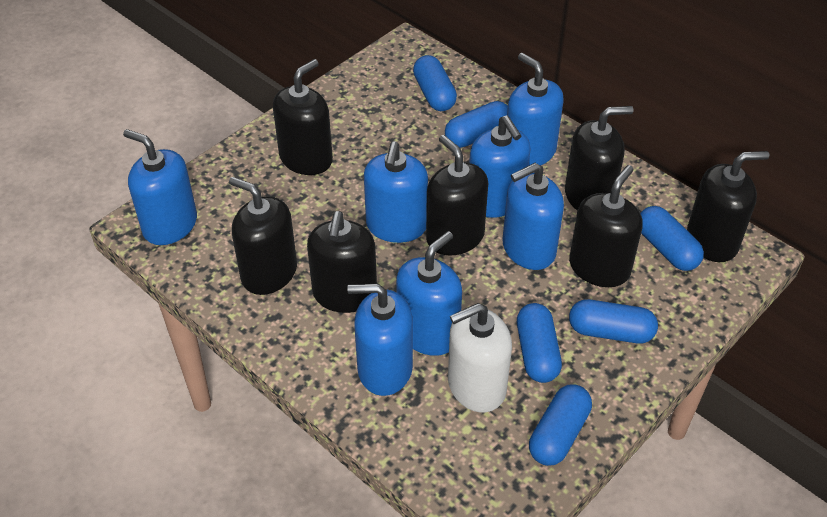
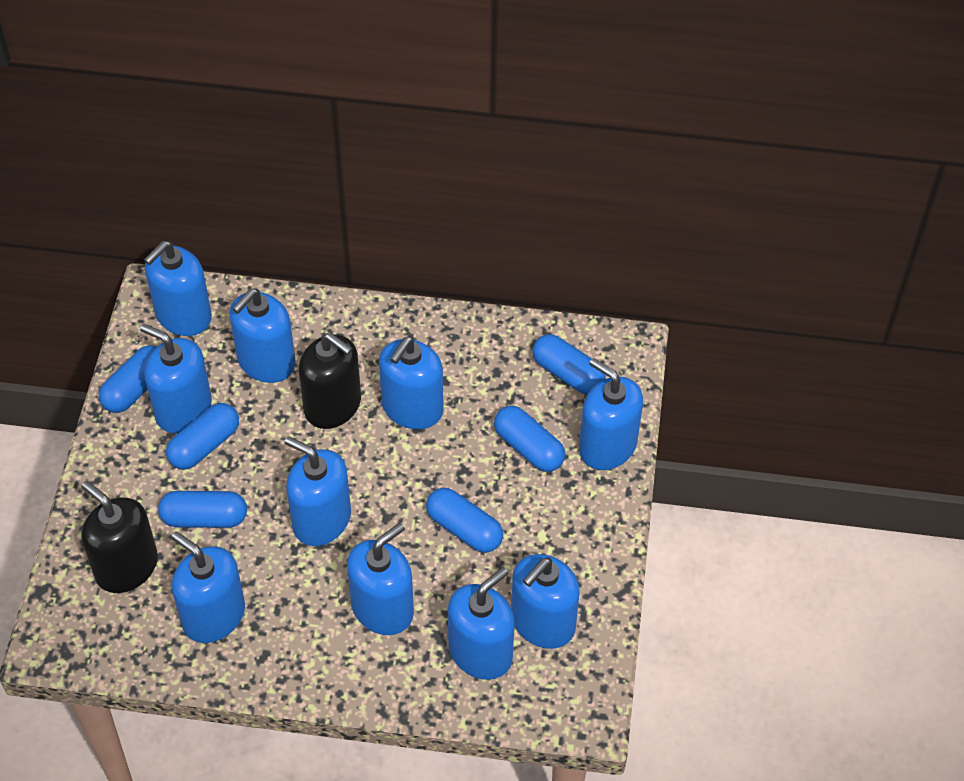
black soap dispenser: 7 -> 2
blue soap dispenser: 7 -> 10
white soap dispenser: 1 -> 0

